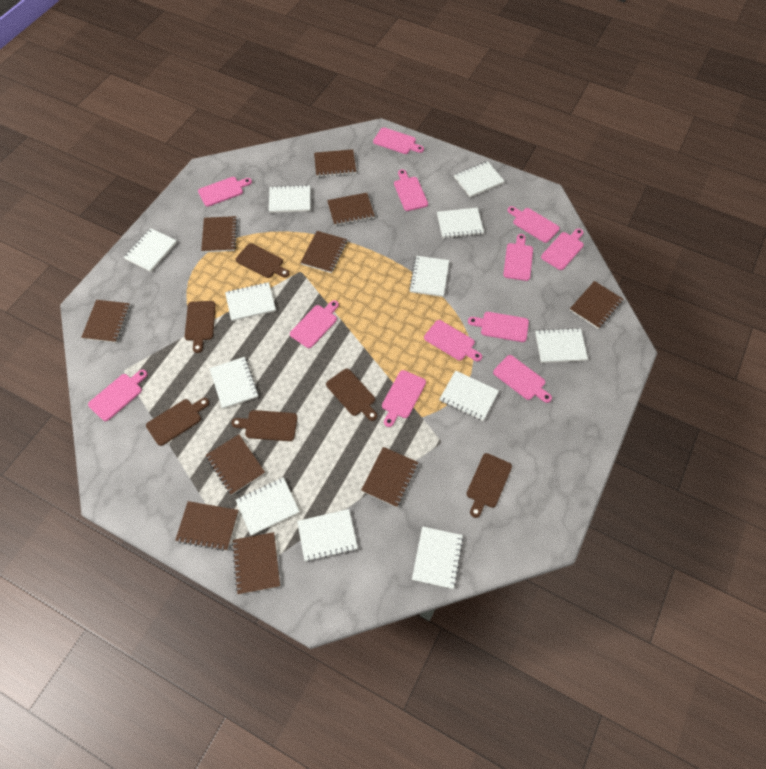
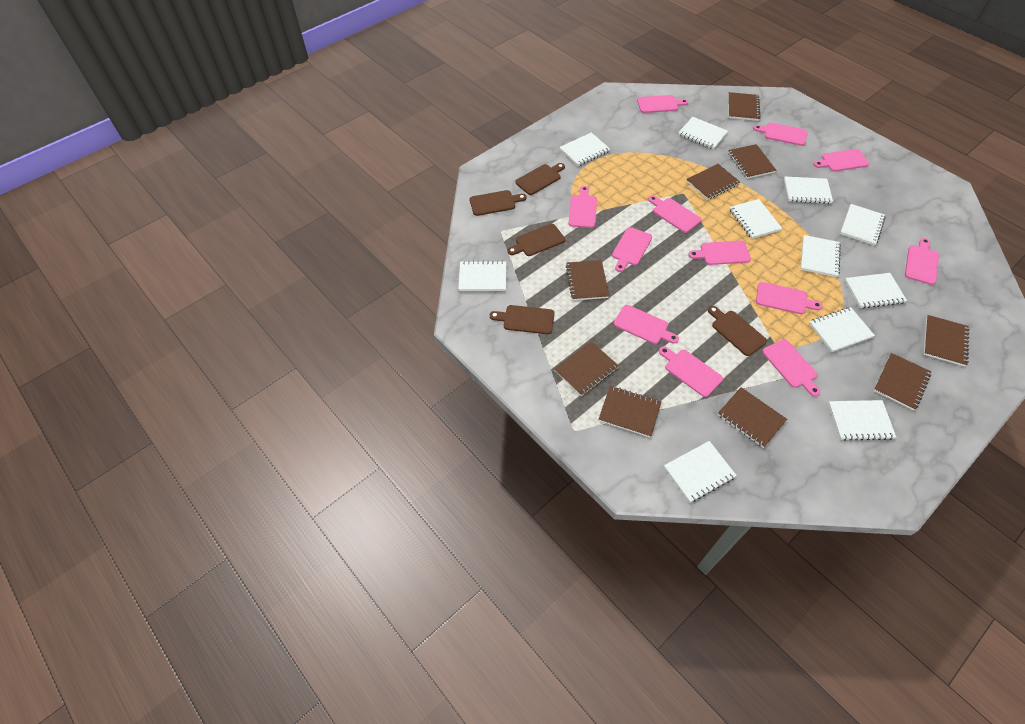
brown cutting board: 6 -> 5
brown notebook: 10 -> 9
white notebook: 12 -> 11

